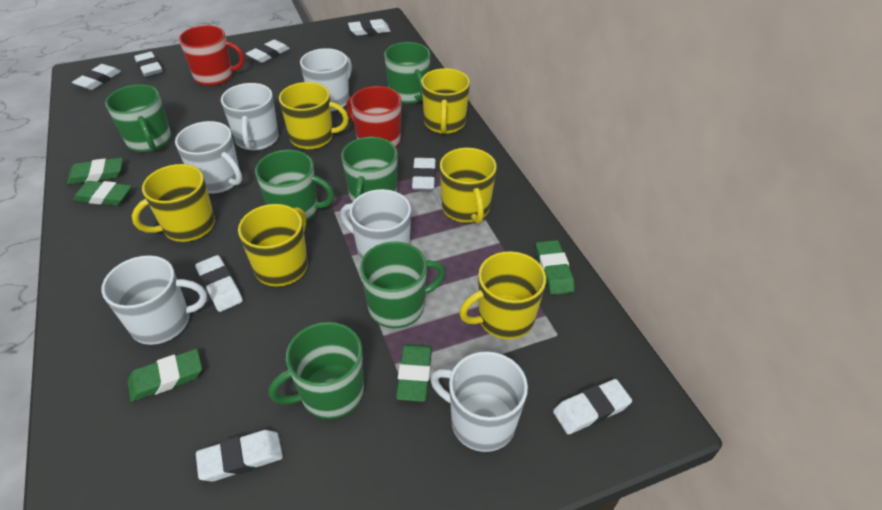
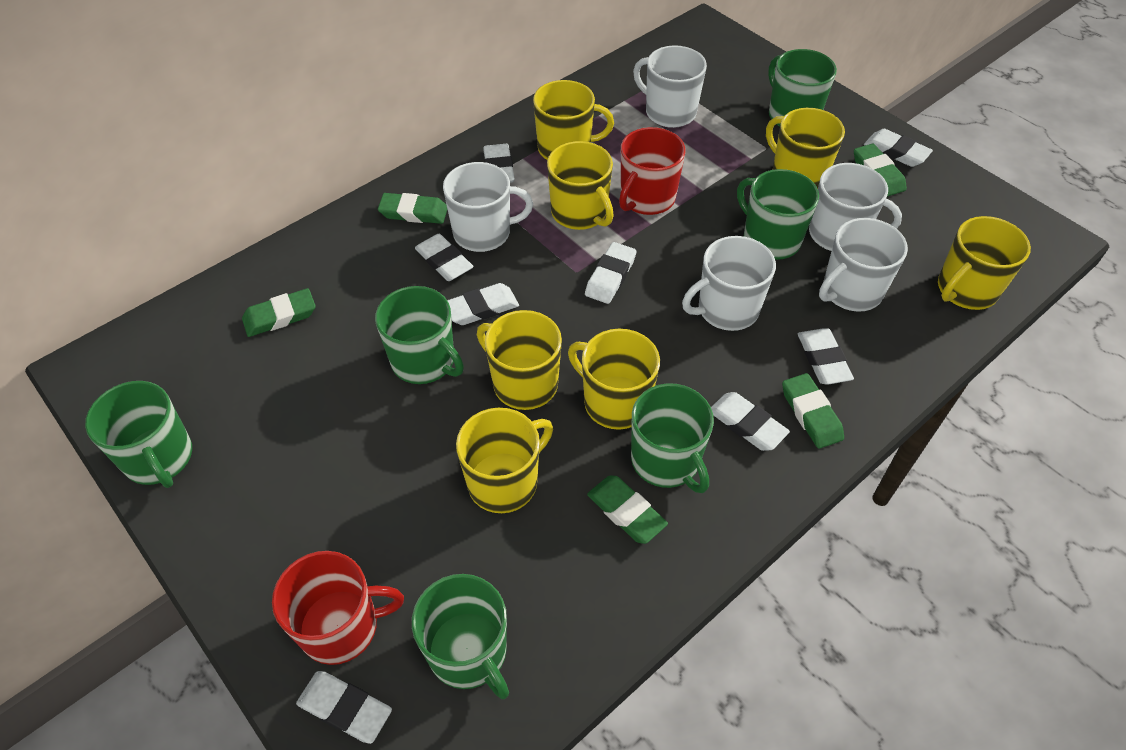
white mug: 6 -> 5
yellow mug: 6 -> 7

